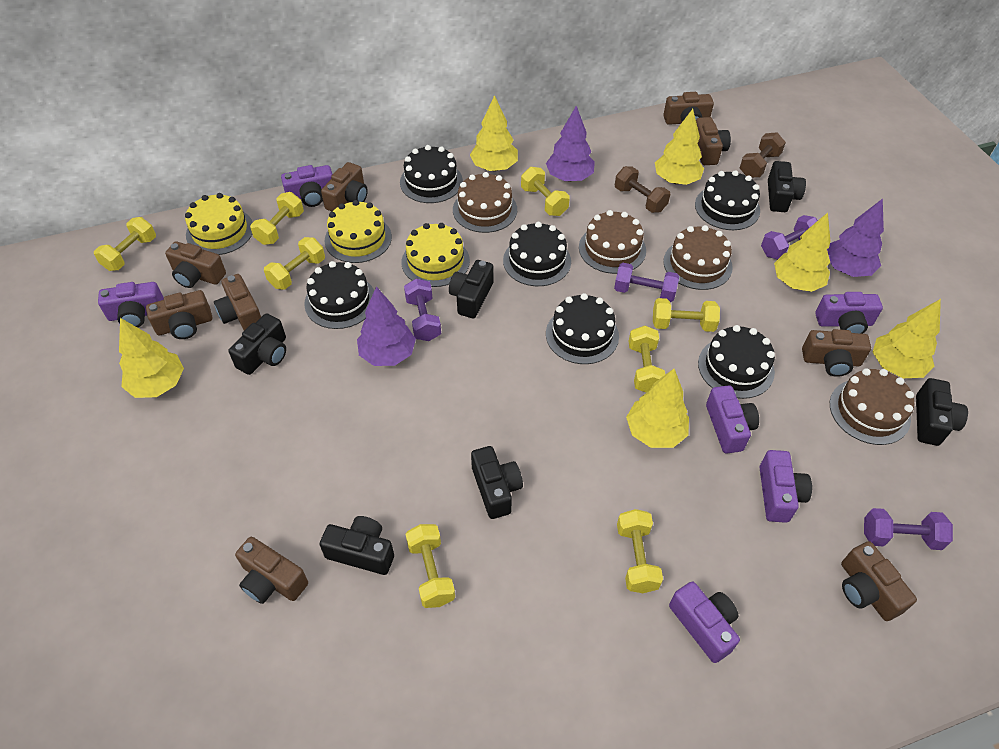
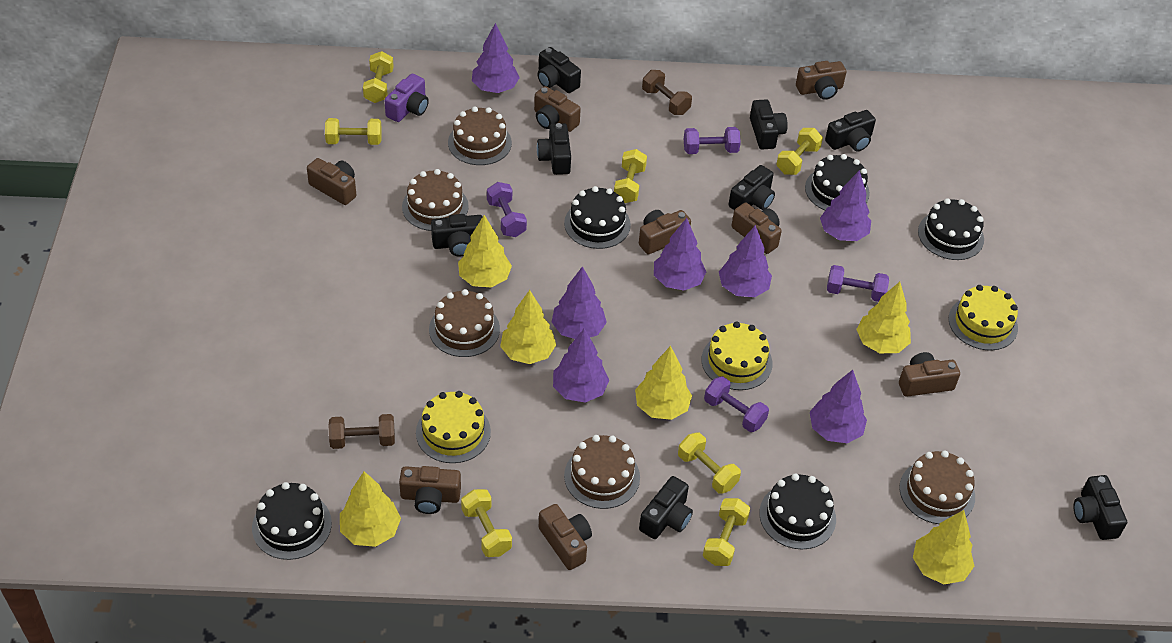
black cake: 6 -> 5
black camera: 6 -> 8
brown cake: 4 -> 5
brown camera: 9 -> 8
purple camera: 6 -> 1
purple tree: 3 -> 7
yellow dumbbell: 8 -> 7

